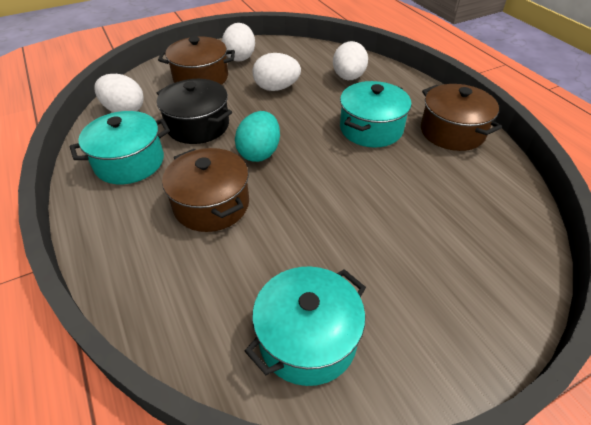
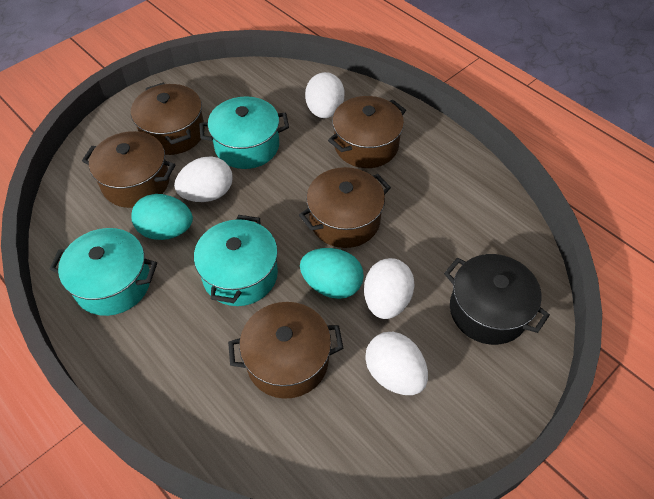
brown pot: 3 -> 5
turquoise egg: 1 -> 2

